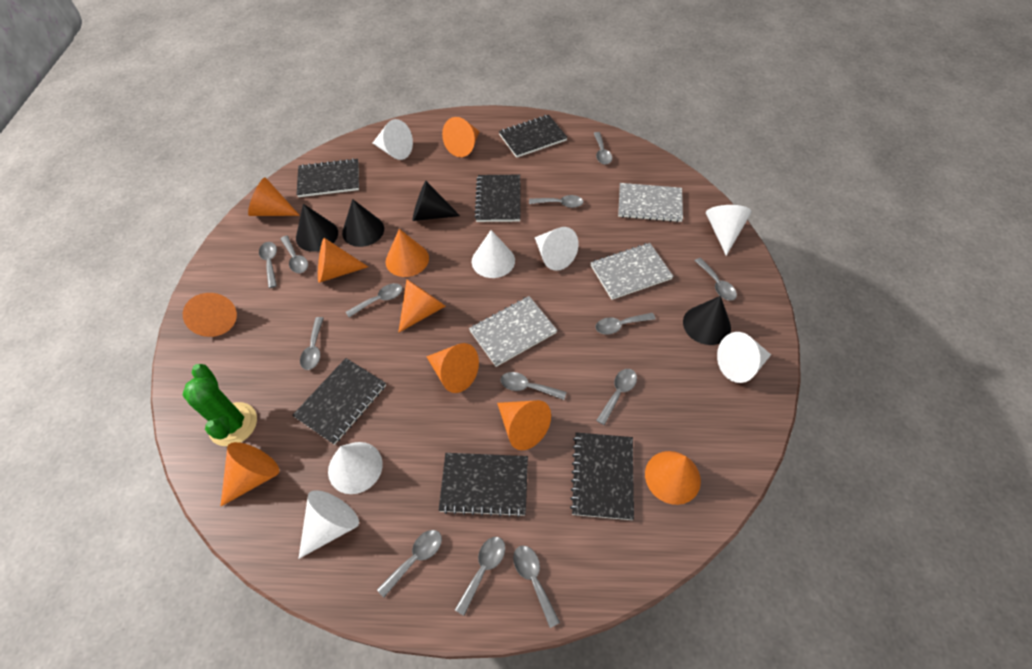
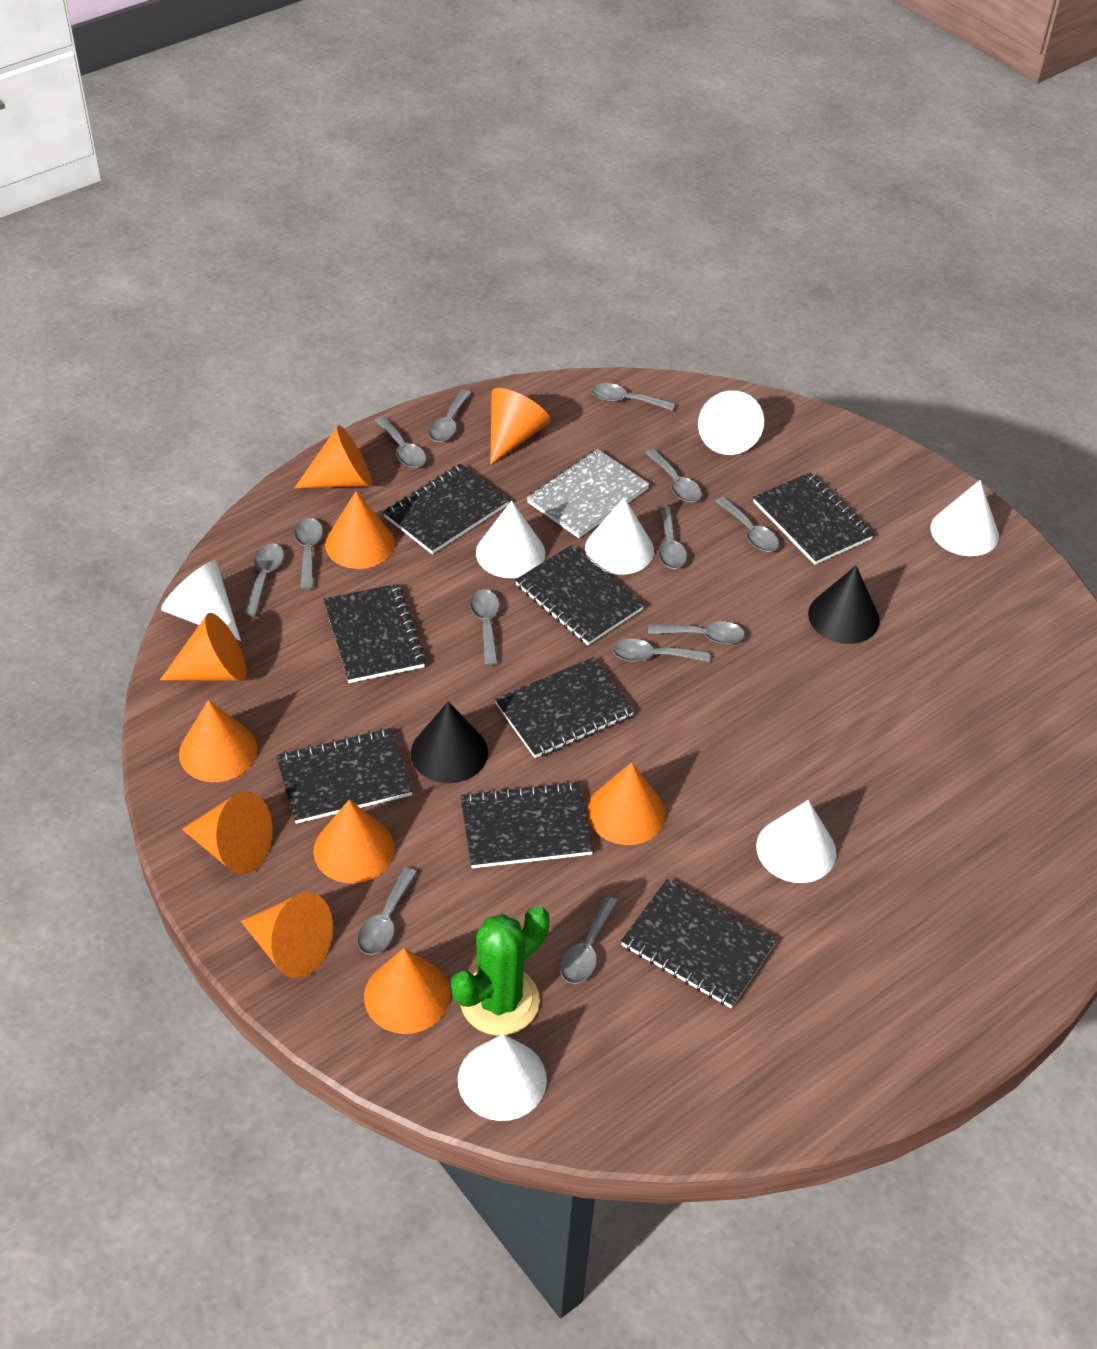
black cone: 4 -> 2
black notebook: 6 -> 8
grey notebook: 3 -> 1

